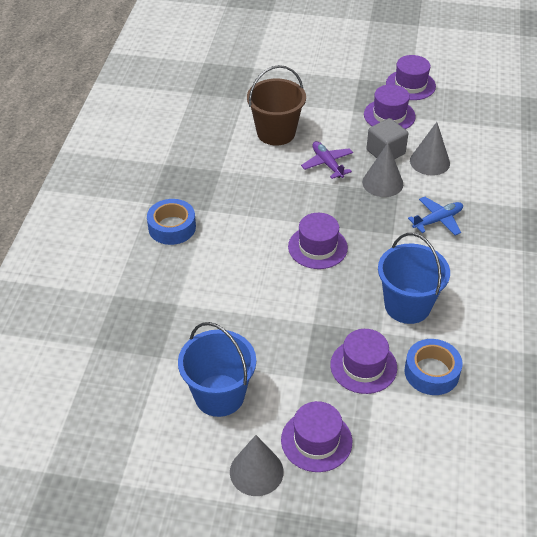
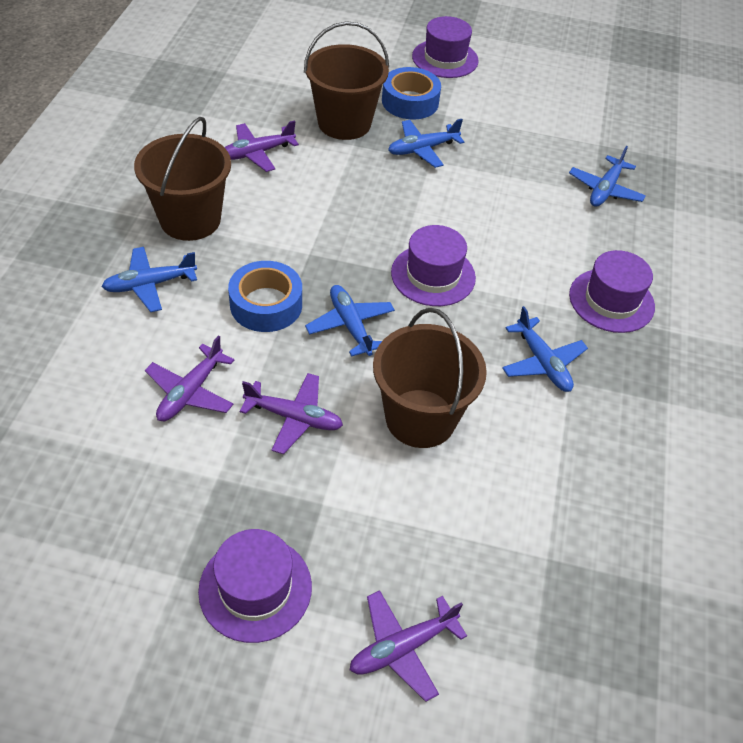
blue bucket: 2 -> 0
blue plane: 1 -> 5
brown bucket: 1 -> 3
grey cone: 3 -> 0
grey cube: 1 -> 0
purple hat: 5 -> 4
purple plane: 1 -> 4

